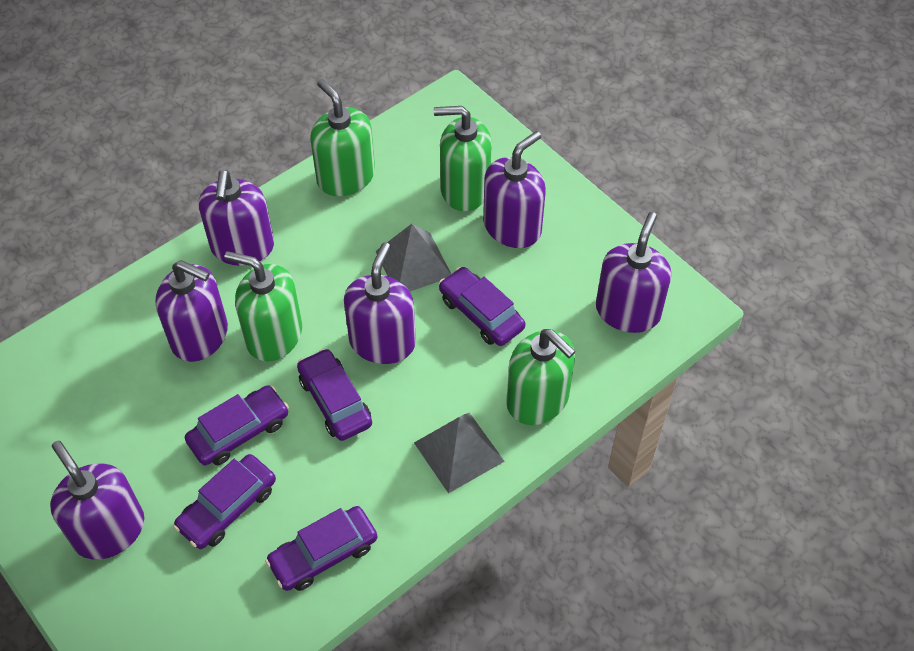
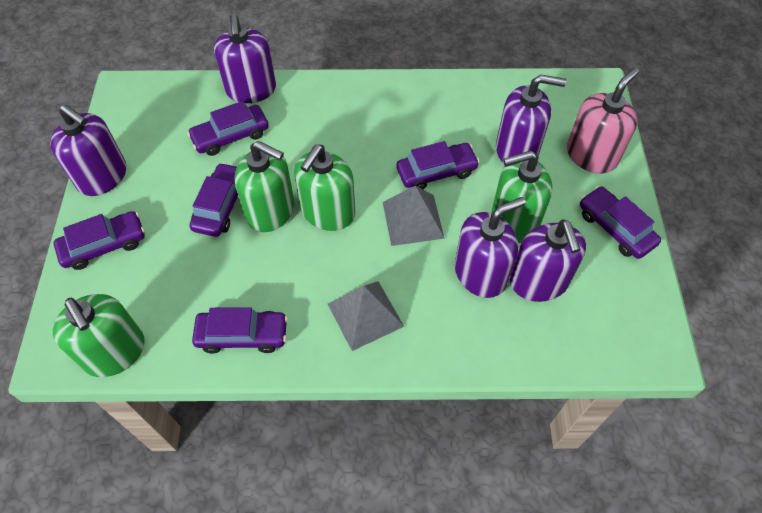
pink soap dispenser: 0 -> 1
purple car: 5 -> 6
purple soap dispenser: 6 -> 5

